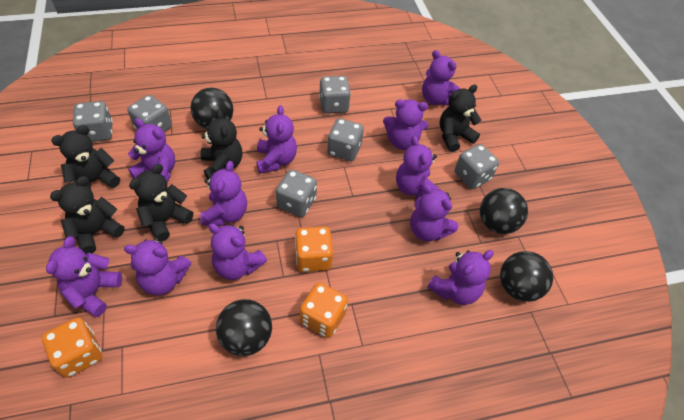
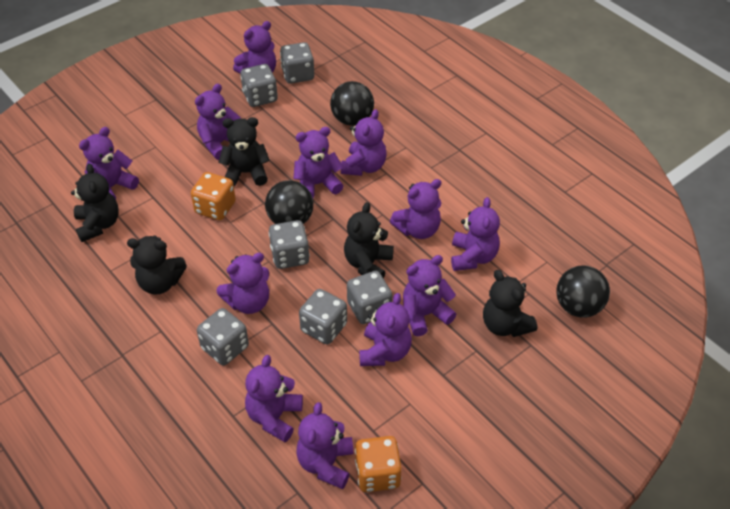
black ball: 4 -> 3
orange dice: 3 -> 2
purple teddy bear: 11 -> 12

